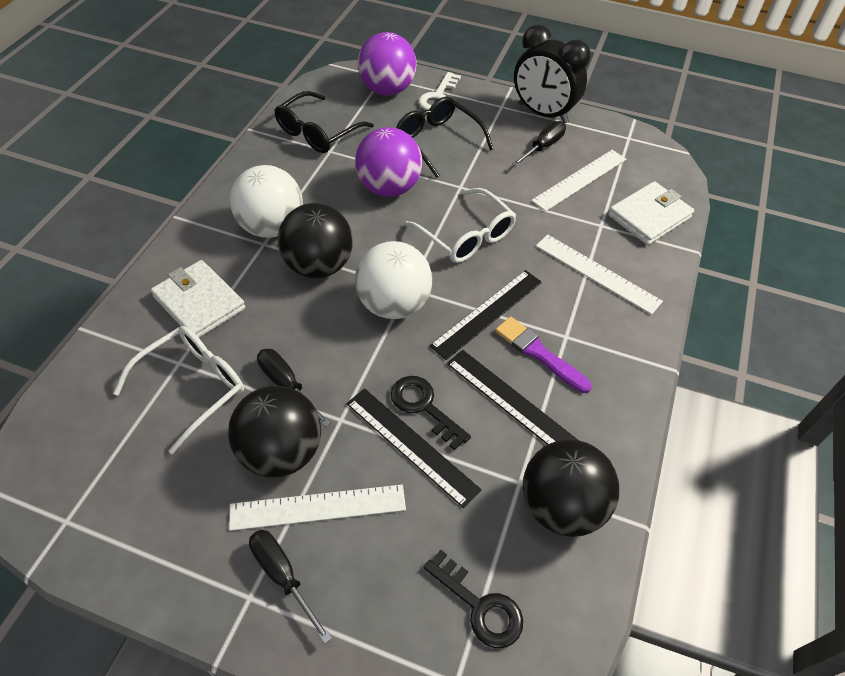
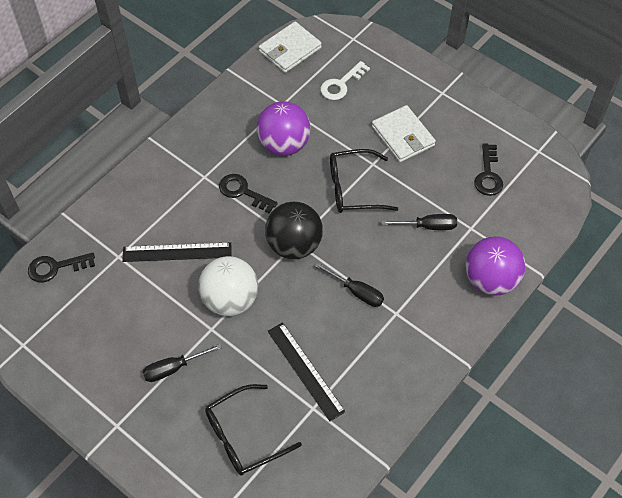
black ball: 3 -> 1
black clock: 1 -> 0
black key: 2 -> 3
black ruler: 3 -> 2
purple brush: 1 -> 0
white ball: 2 -> 1
white glasses: 2 -> 0
white ruler: 3 -> 0

